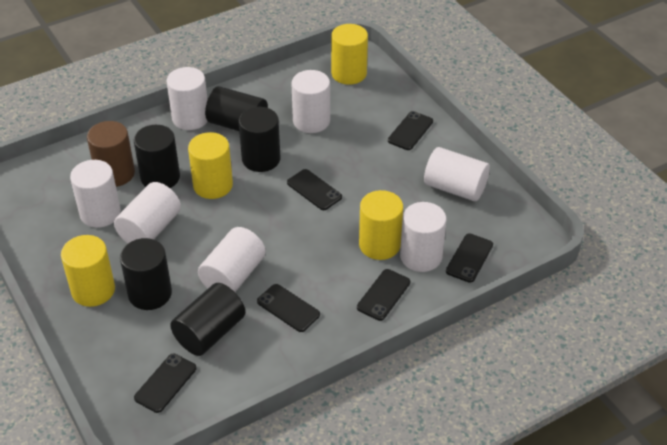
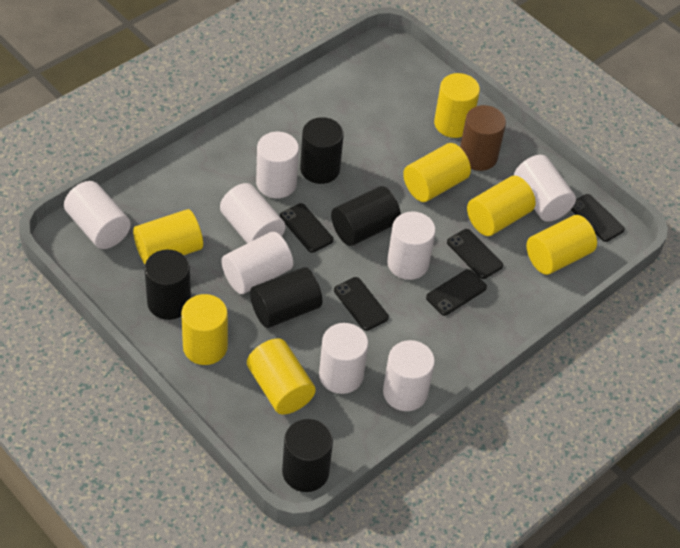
black phone: 6 -> 5
white cylinder: 7 -> 8
yellow cylinder: 4 -> 7

